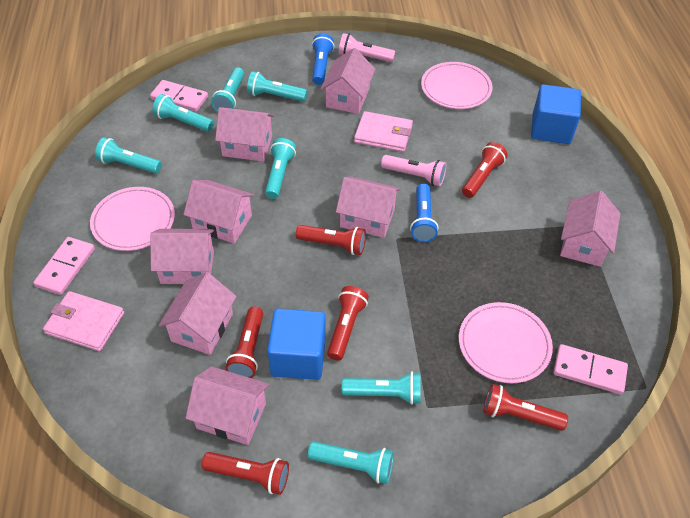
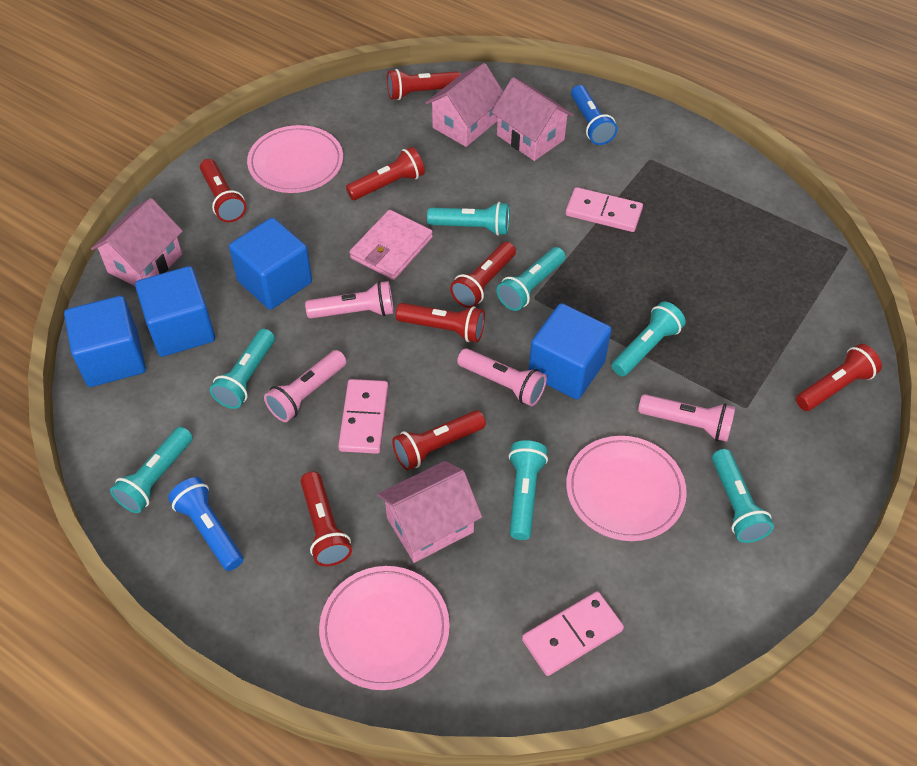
blue cube: 2 -> 4
pink flashlight: 2 -> 4
pink house: 8 -> 4
pink wallet: 2 -> 1
red flashlight: 6 -> 8

